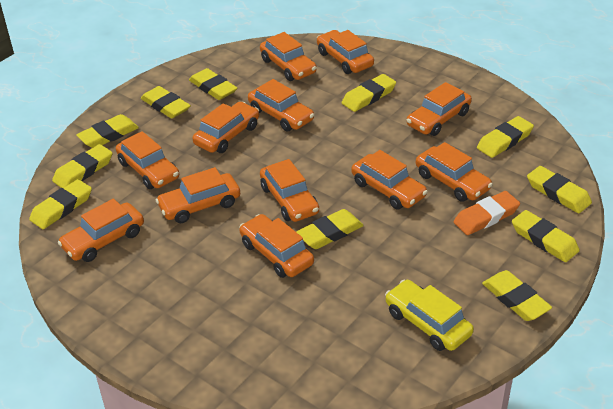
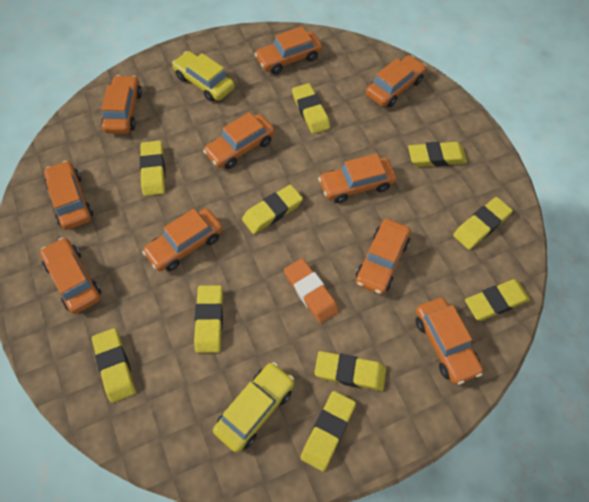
orange car: 12 -> 10
yellow car: 1 -> 2
yellow eraser: 11 -> 10

